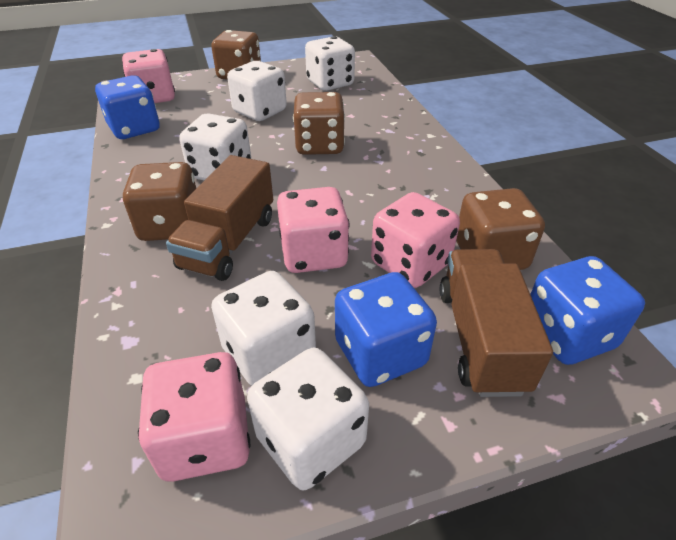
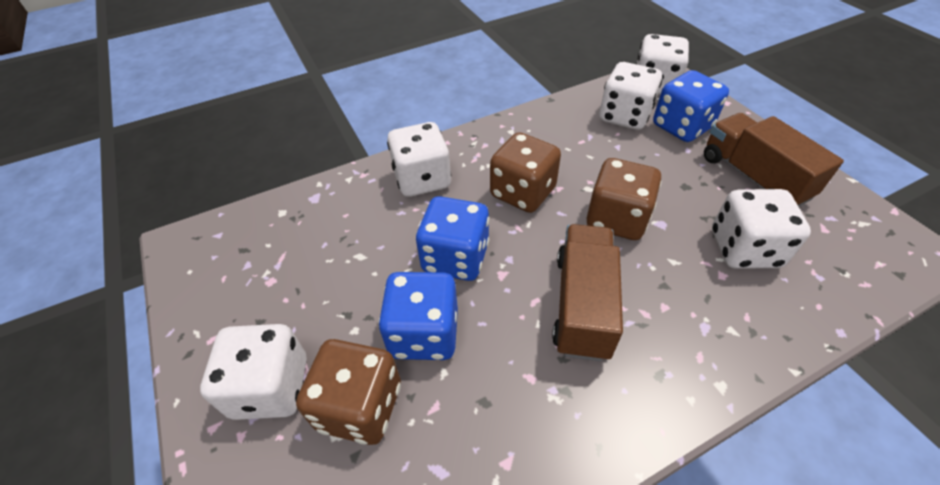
brown dice: 4 -> 3
pink dice: 4 -> 0

